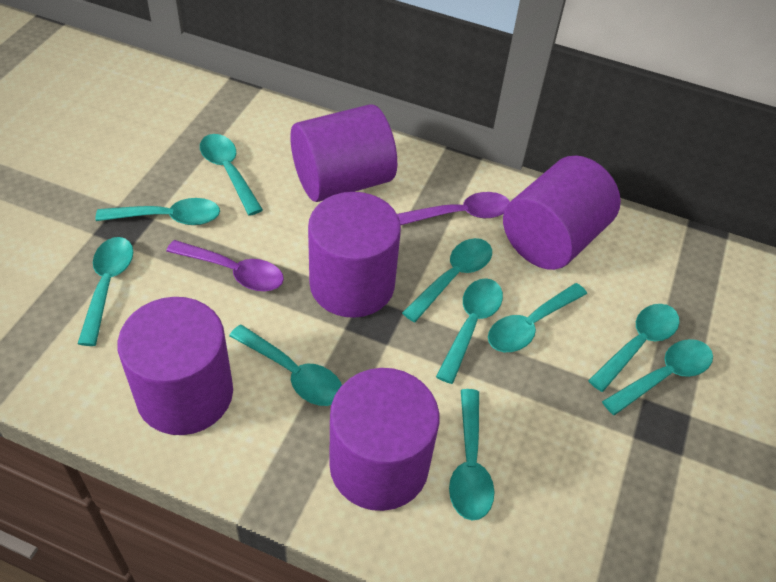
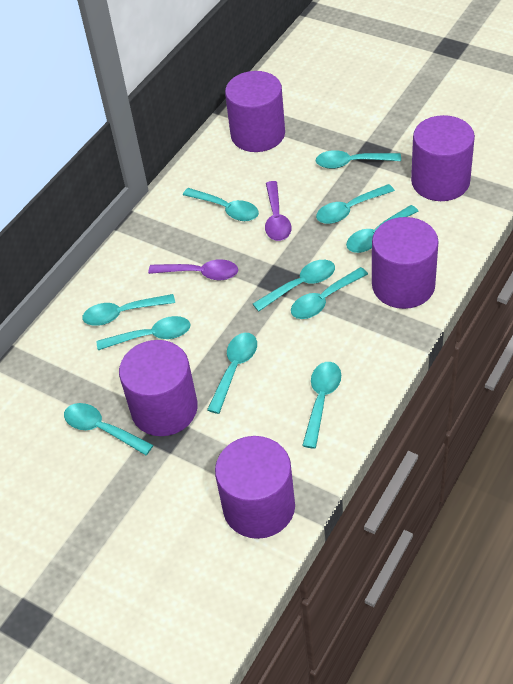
turquoise spoon: 10 -> 11

